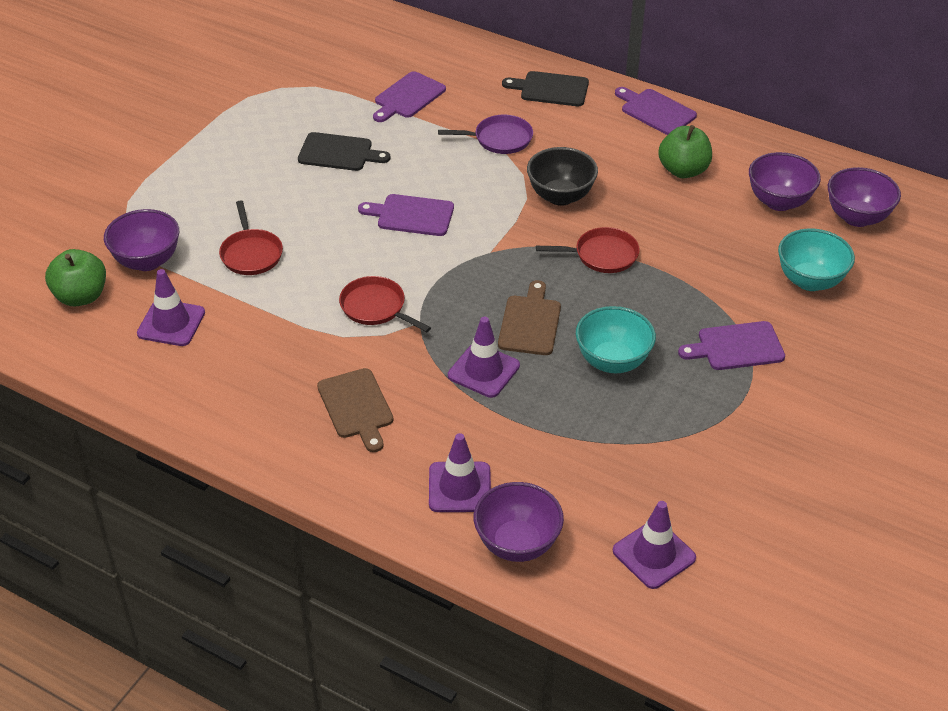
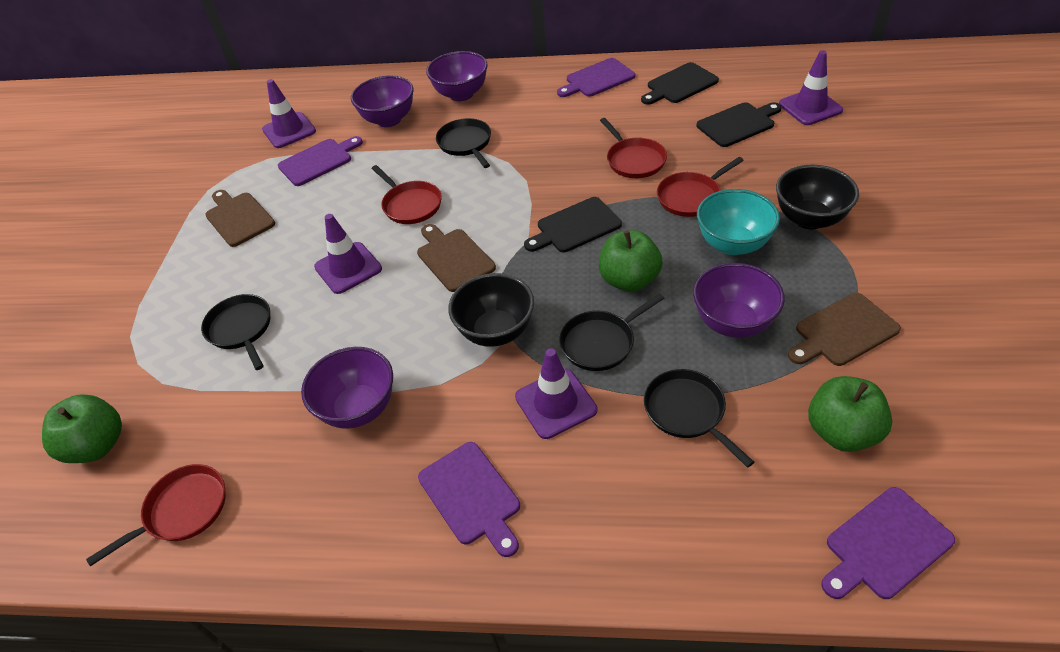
black bowl: 1 -> 2
black cutting board: 2 -> 3
black pan: 0 -> 4
brown cutting board: 2 -> 3
green apple: 2 -> 3
purple pan: 1 -> 0
red pan: 3 -> 4
turquoise bowl: 2 -> 1

